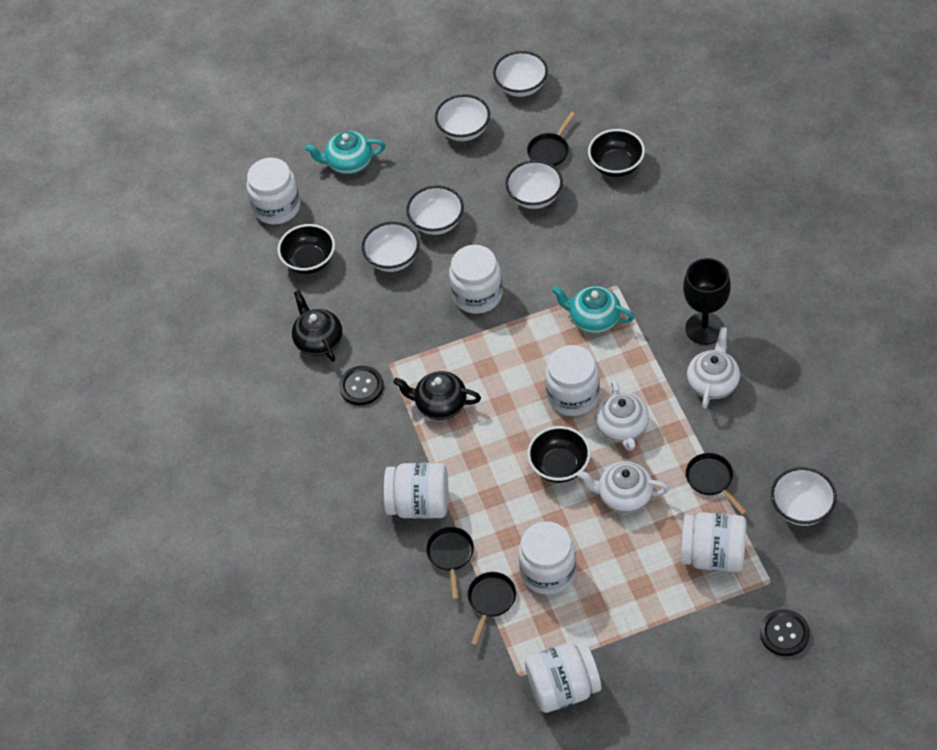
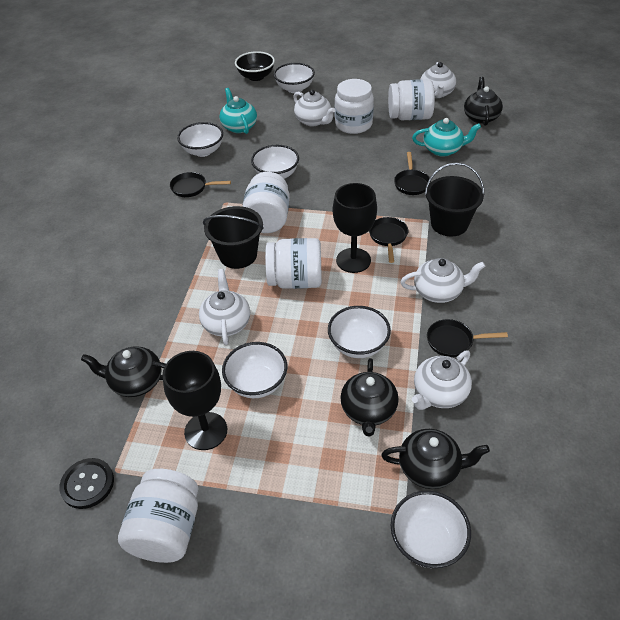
black bowl: 3 -> 1
black bucket: 0 -> 2
black button: 2 -> 1
black goblet: 1 -> 2
black teapot: 2 -> 4
white jar: 7 -> 5
white teapot: 3 -> 5

